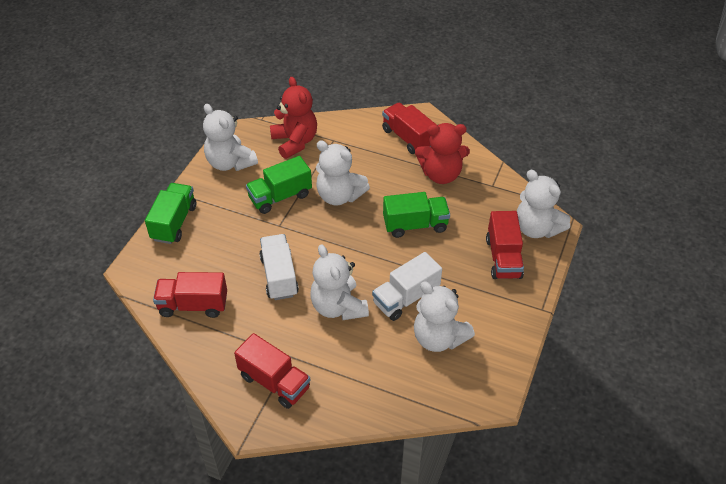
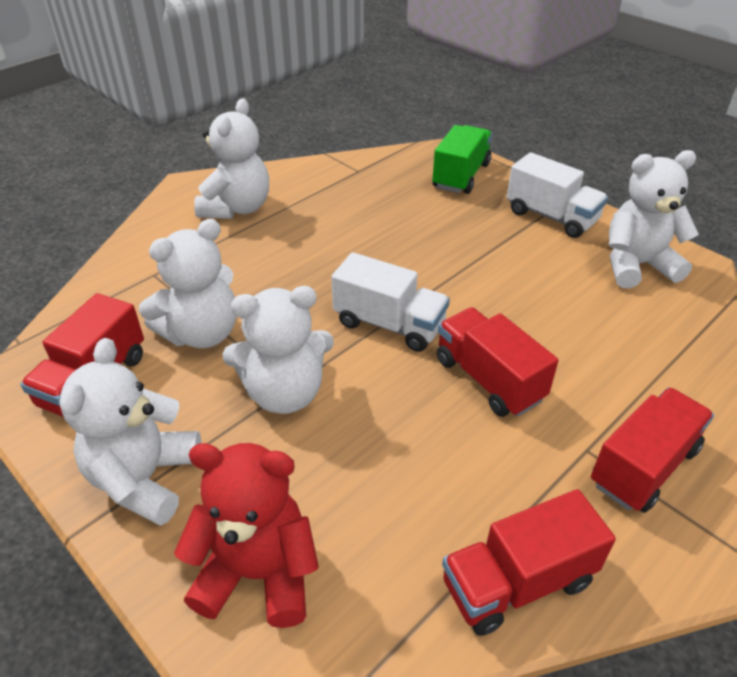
green truck: 3 -> 1
red teddy bear: 2 -> 1

